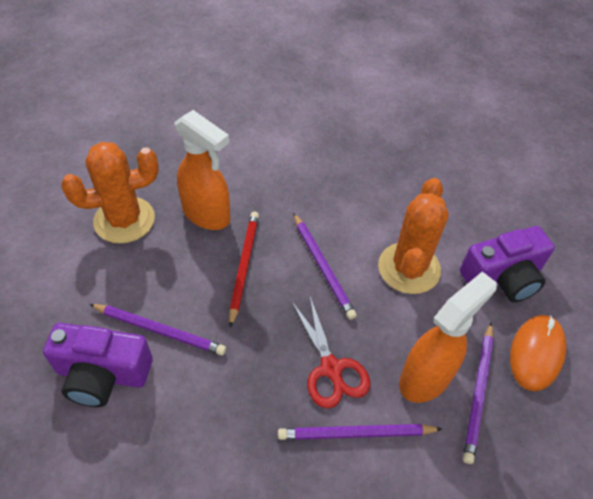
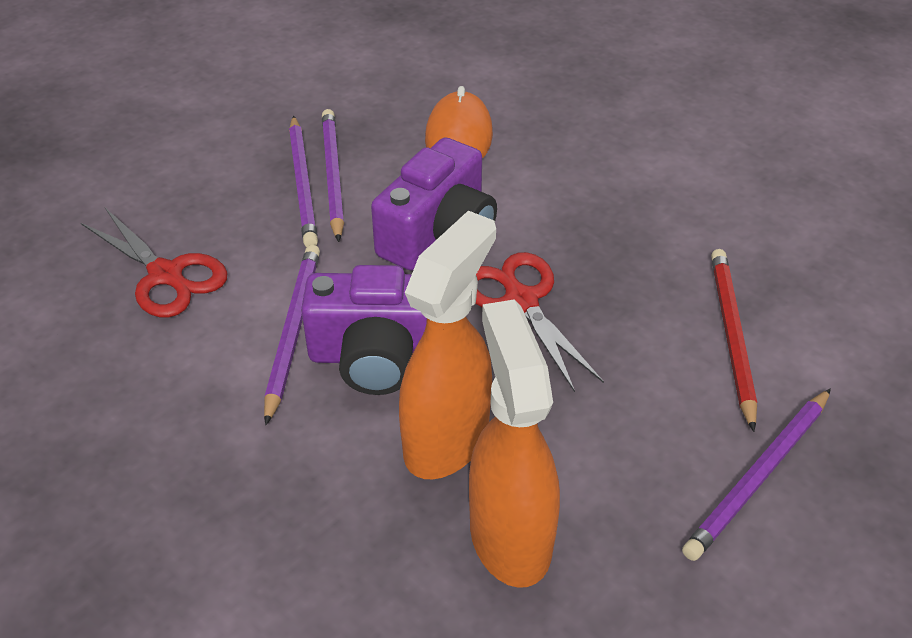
orange cactus: 2 -> 0
red scissors: 1 -> 2

